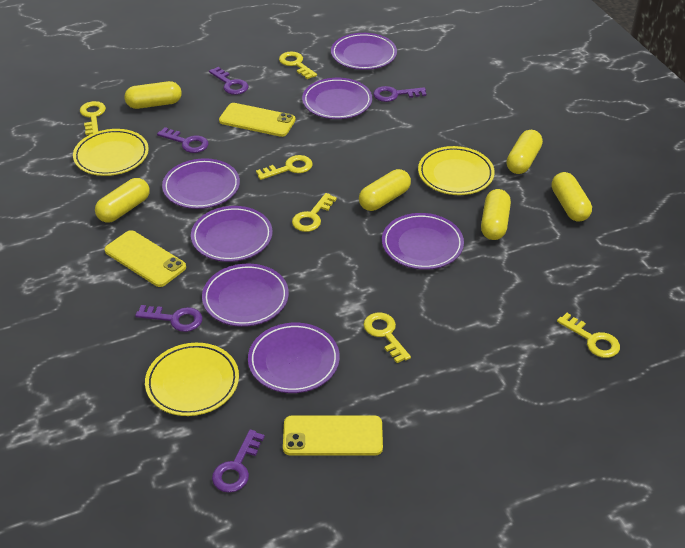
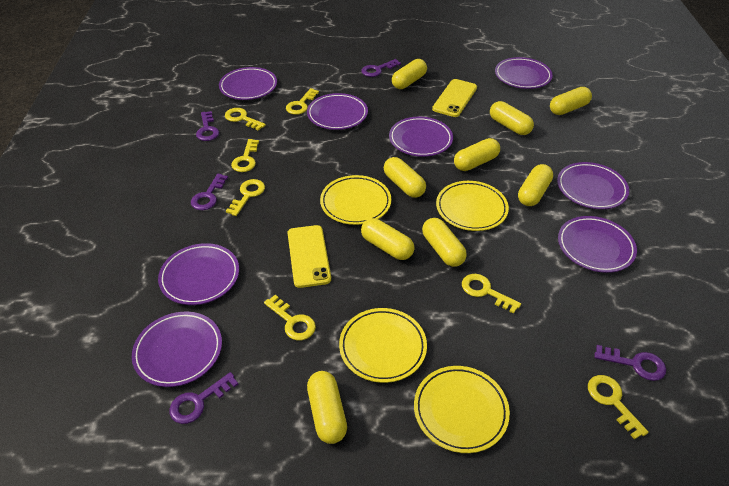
purple plate: 7 -> 8
yellow capsule: 6 -> 9
yellow key: 6 -> 7
yellow phone: 3 -> 2
yellow plate: 3 -> 4

